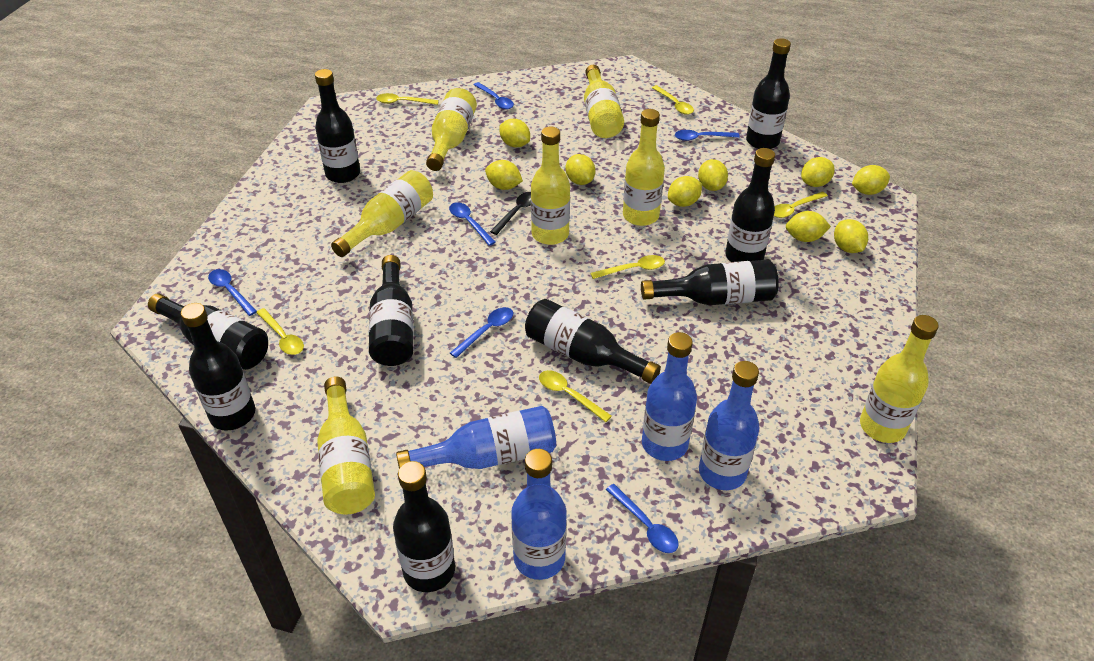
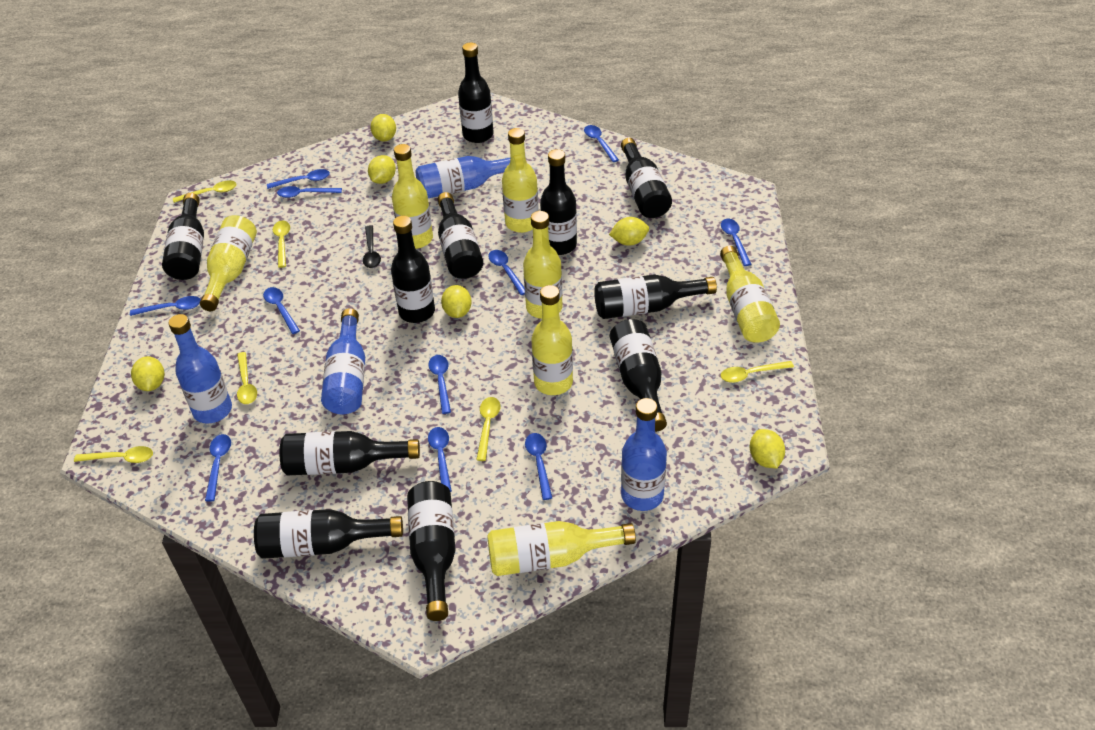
black bottle: 9 -> 11
blue spoon: 6 -> 11
yellow lemon: 9 -> 6

